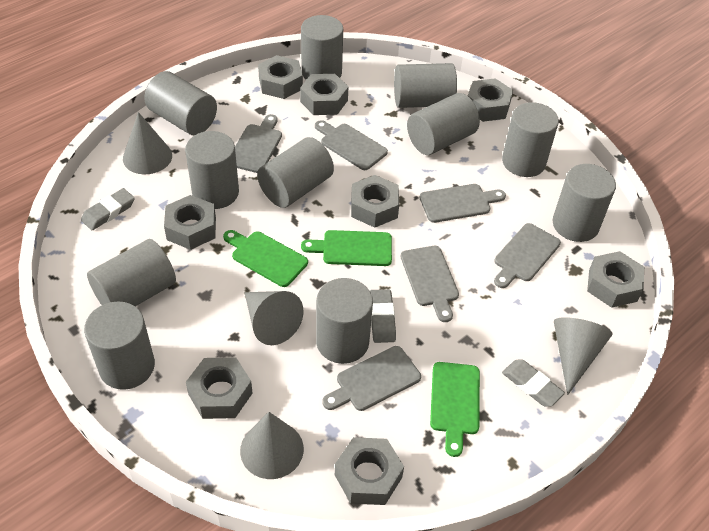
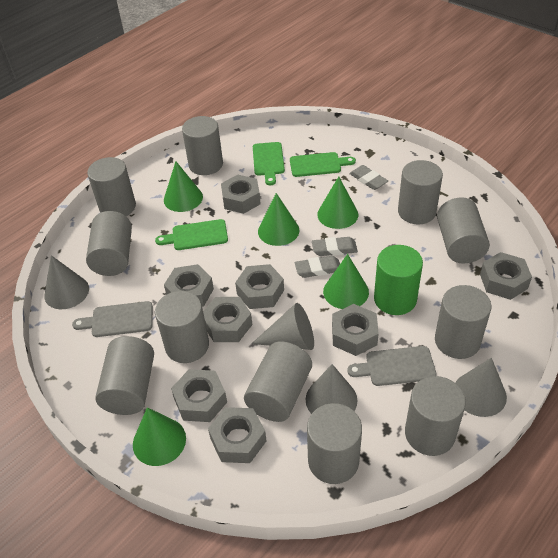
green cone: 0 -> 5
green cylinder: 0 -> 1
grey cutting board: 6 -> 2

